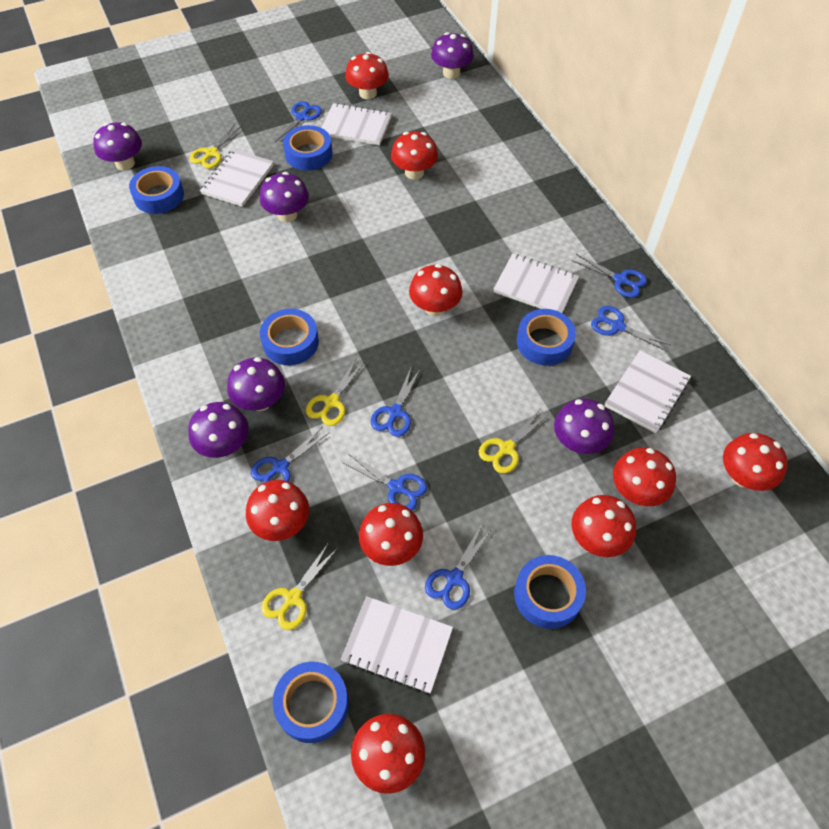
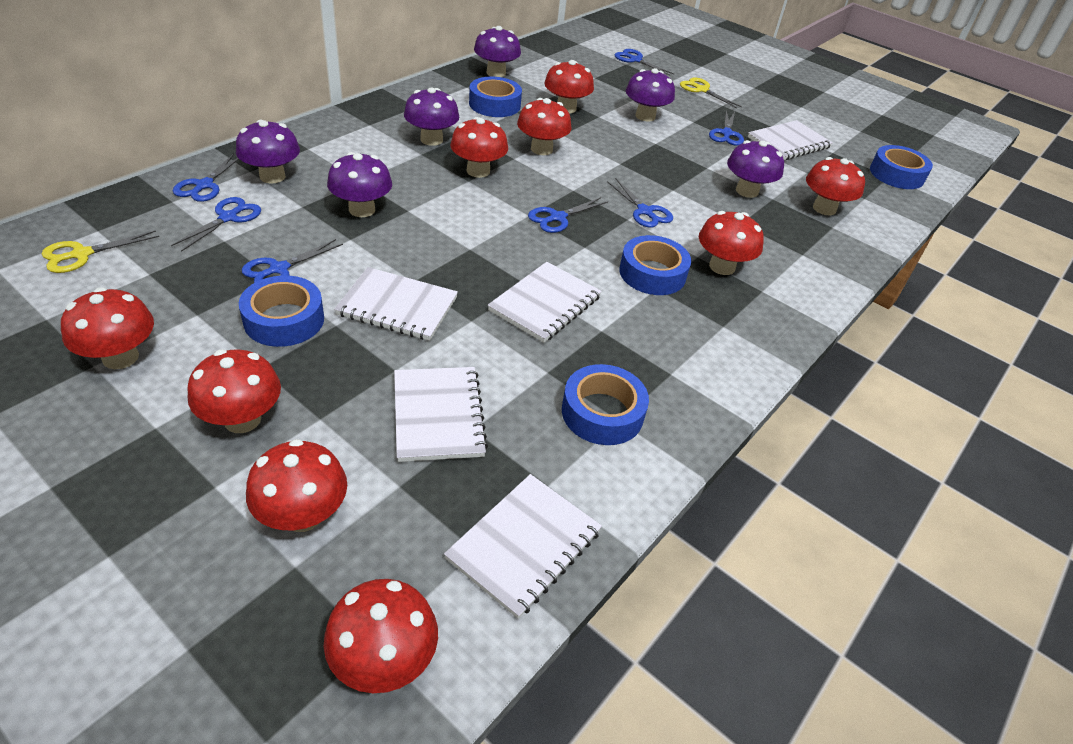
blue tape: 6 -> 5
yellow scissors: 4 -> 2

